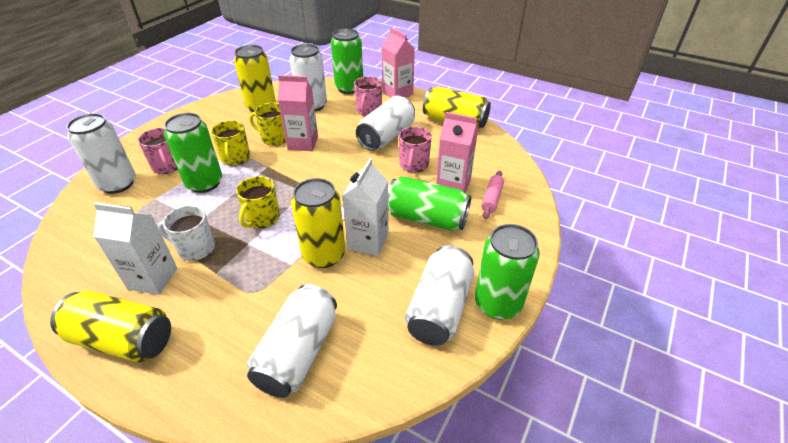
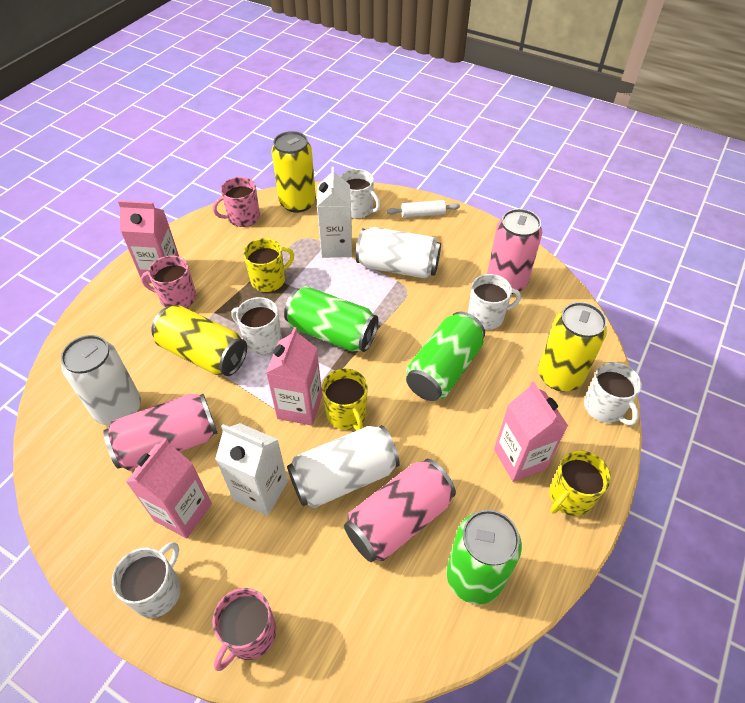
green can: 4 -> 3
pink can: 0 -> 3
pink carton: 3 -> 4
pink rolling pin: 1 -> 0
white can: 5 -> 3
white mug: 1 -> 5
white rolling pin: 0 -> 1
yellow can: 4 -> 3

